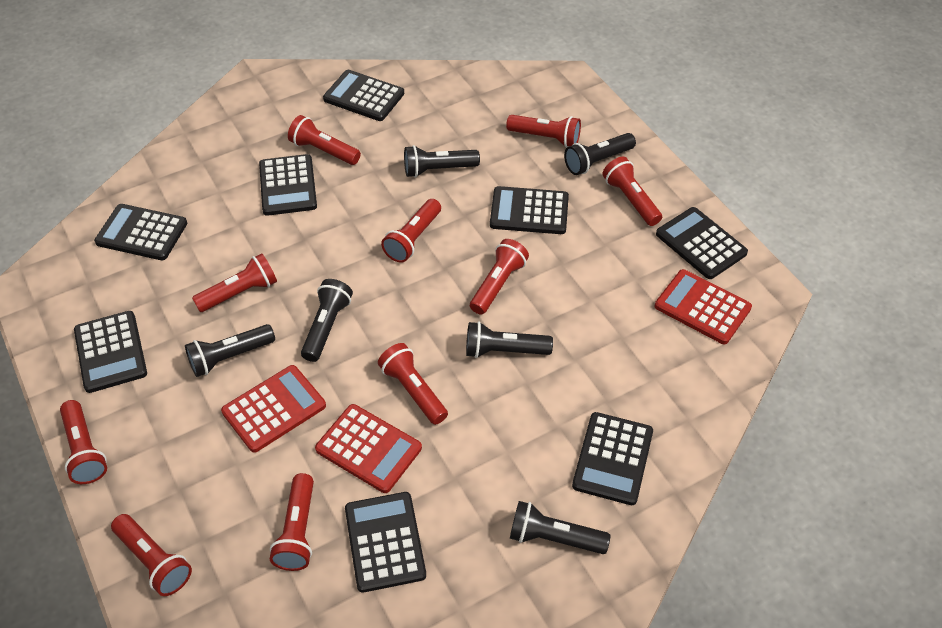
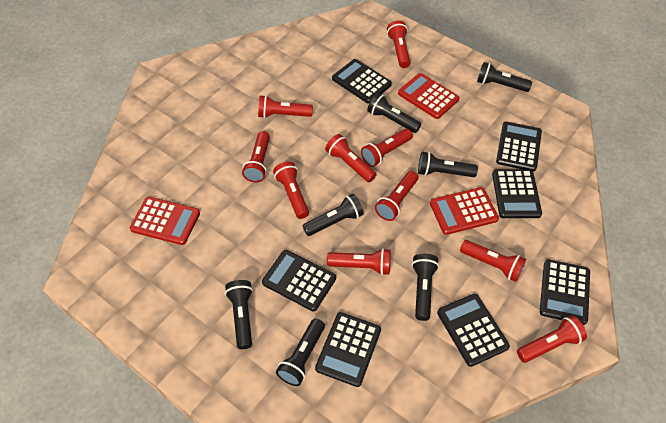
black calculator: 8 -> 7
black flashlight: 6 -> 7

